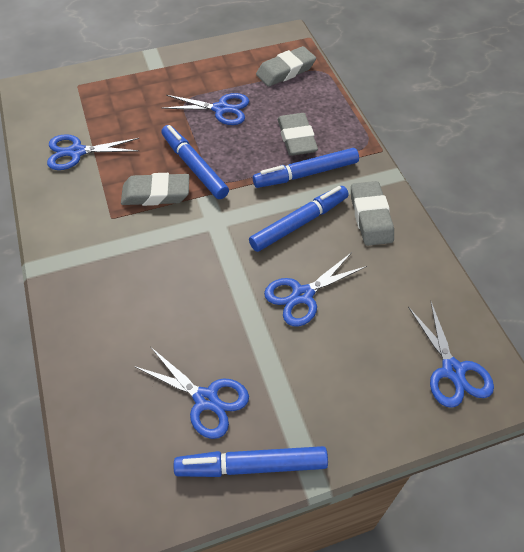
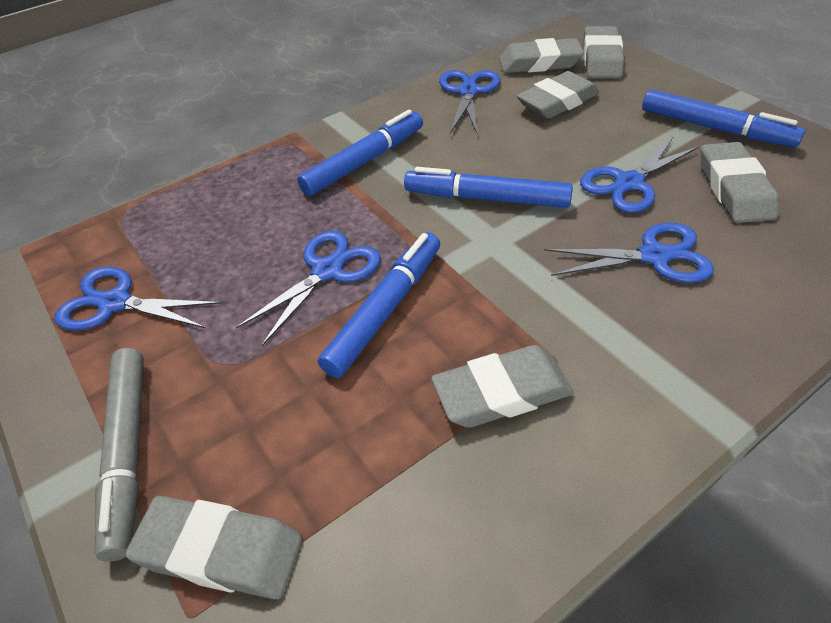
grey eraser: 4 -> 6
grey marker: 0 -> 1

